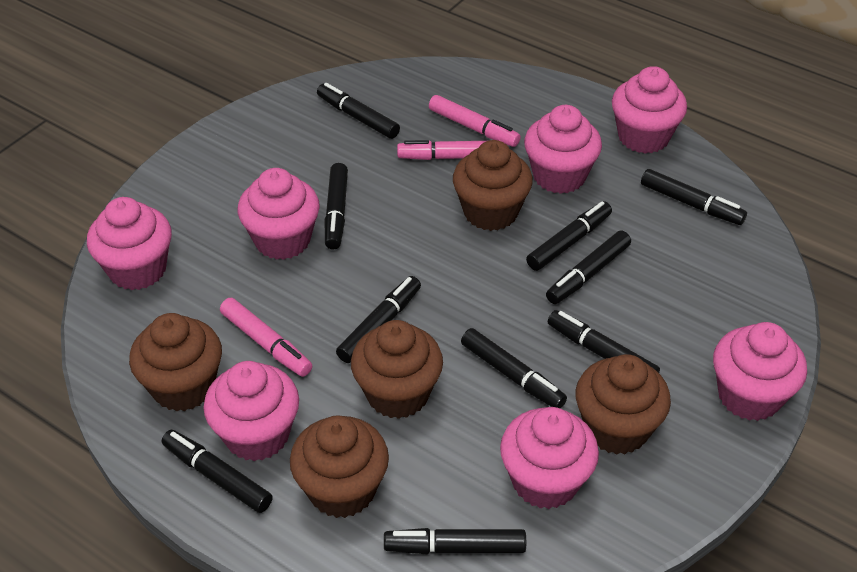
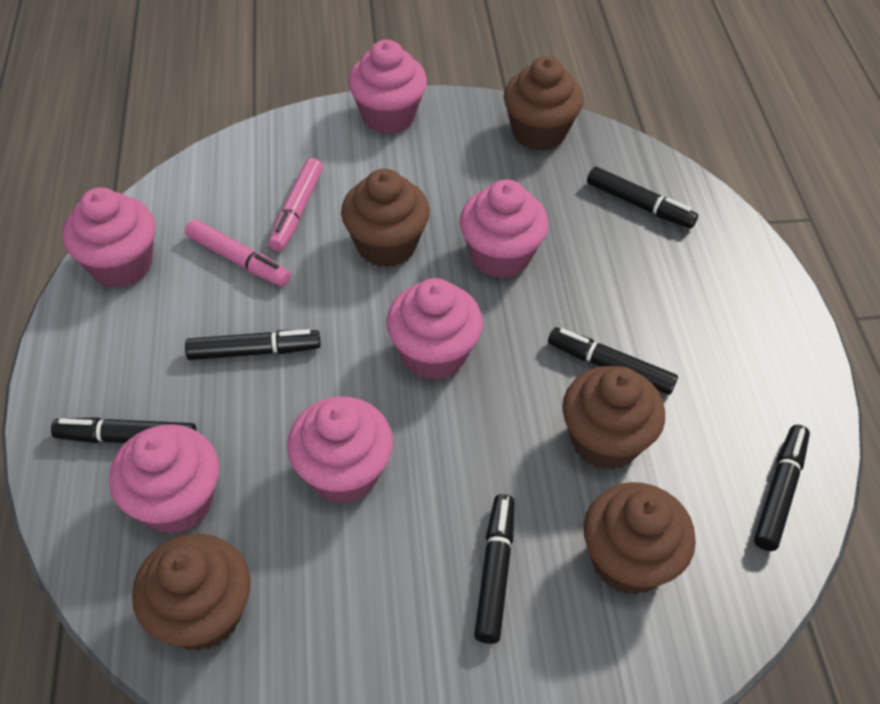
black marker: 10 -> 6
pink cupcake: 7 -> 6
pink marker: 3 -> 2

